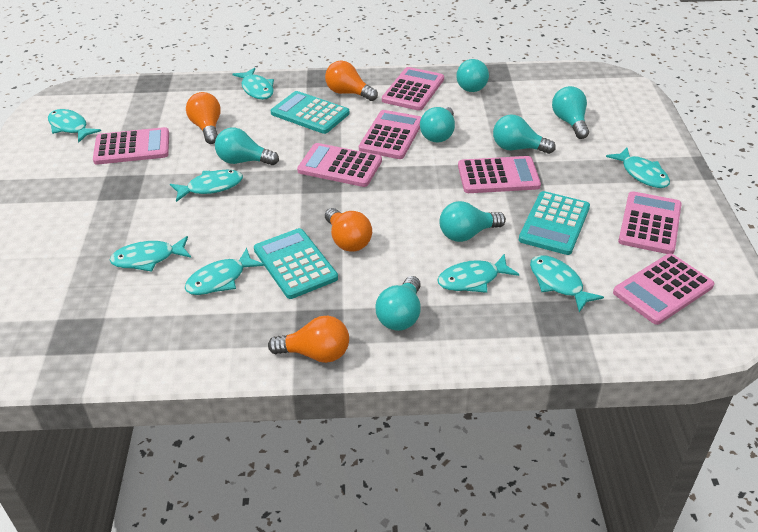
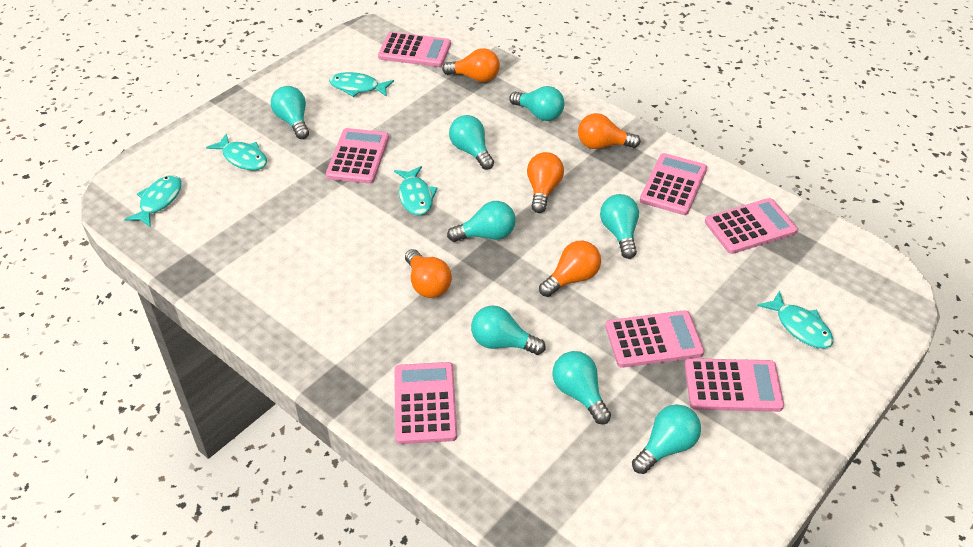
orange light bulb: 4 -> 5
turquoise calculator: 3 -> 0
turquoise fish: 8 -> 5
turquoise light bulb: 7 -> 8

